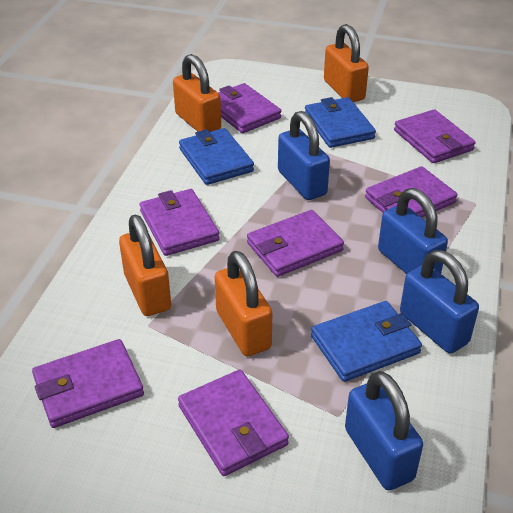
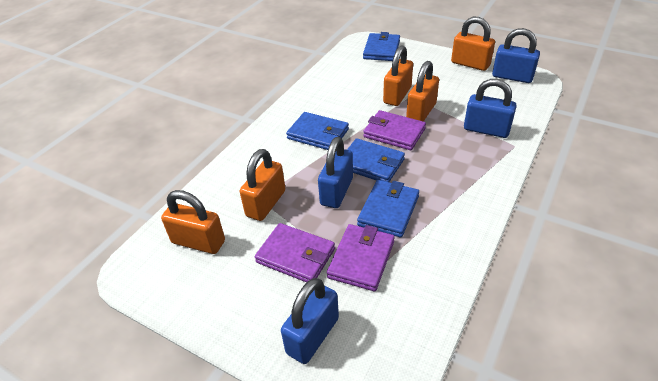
blue wallet: 3 -> 4
orange padlock: 4 -> 5
purple wallet: 7 -> 3

